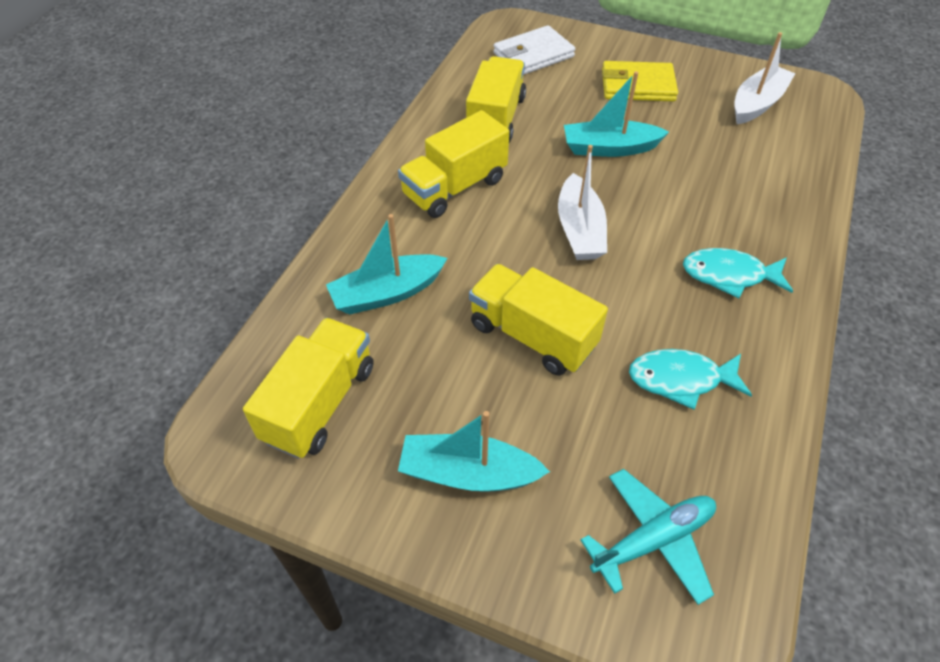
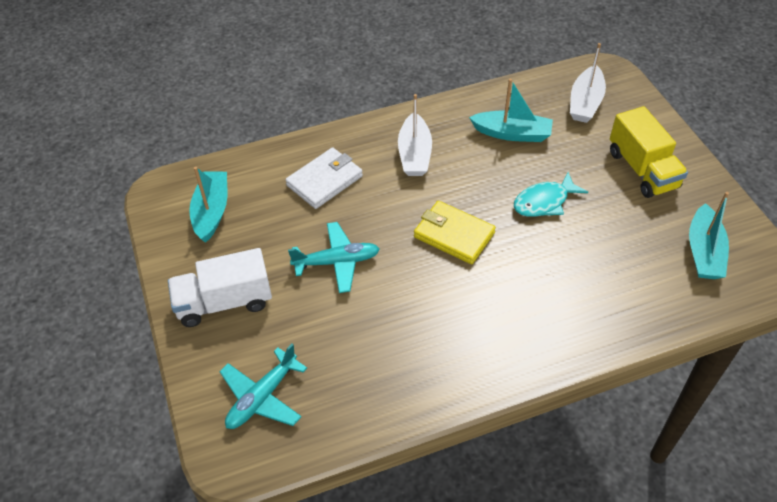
turquoise fish: 2 -> 1
turquoise plane: 1 -> 2
white truck: 0 -> 1
yellow truck: 4 -> 1

